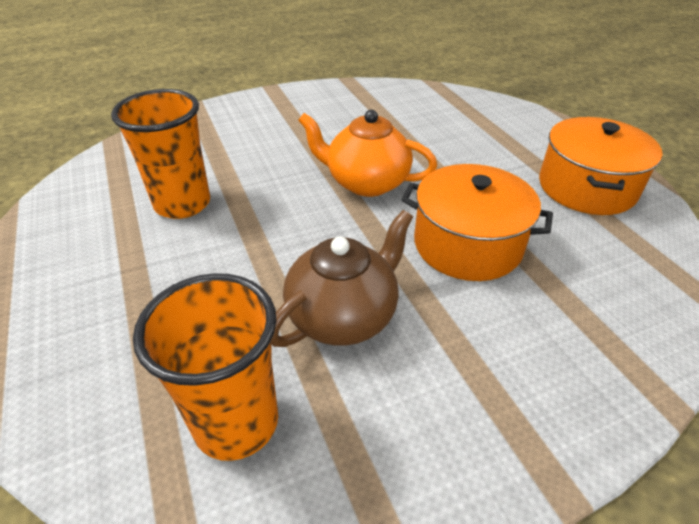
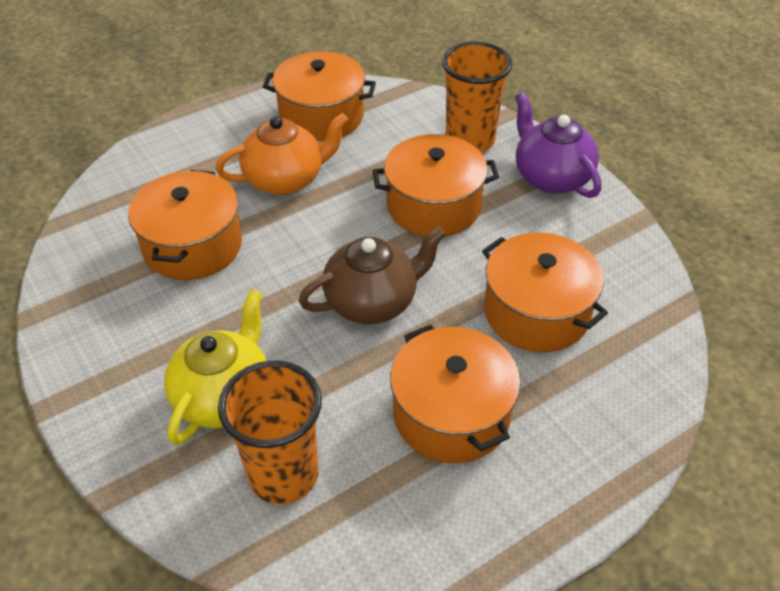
orange pot: 2 -> 5
purple teapot: 0 -> 1
yellow teapot: 0 -> 1

